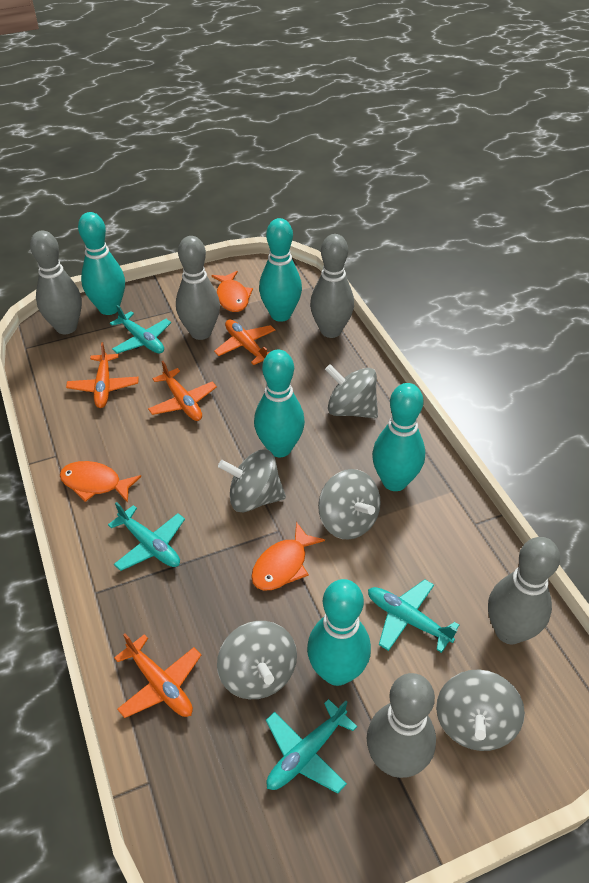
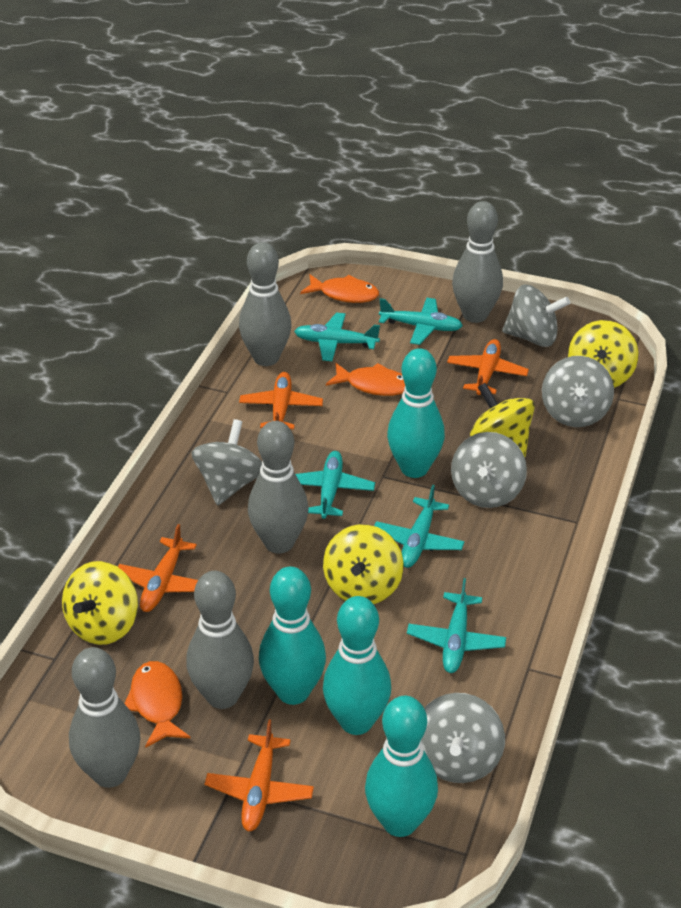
turquoise bowling pin: 5 -> 4
turquoise plane: 4 -> 5
yellow spinning top: 0 -> 4

